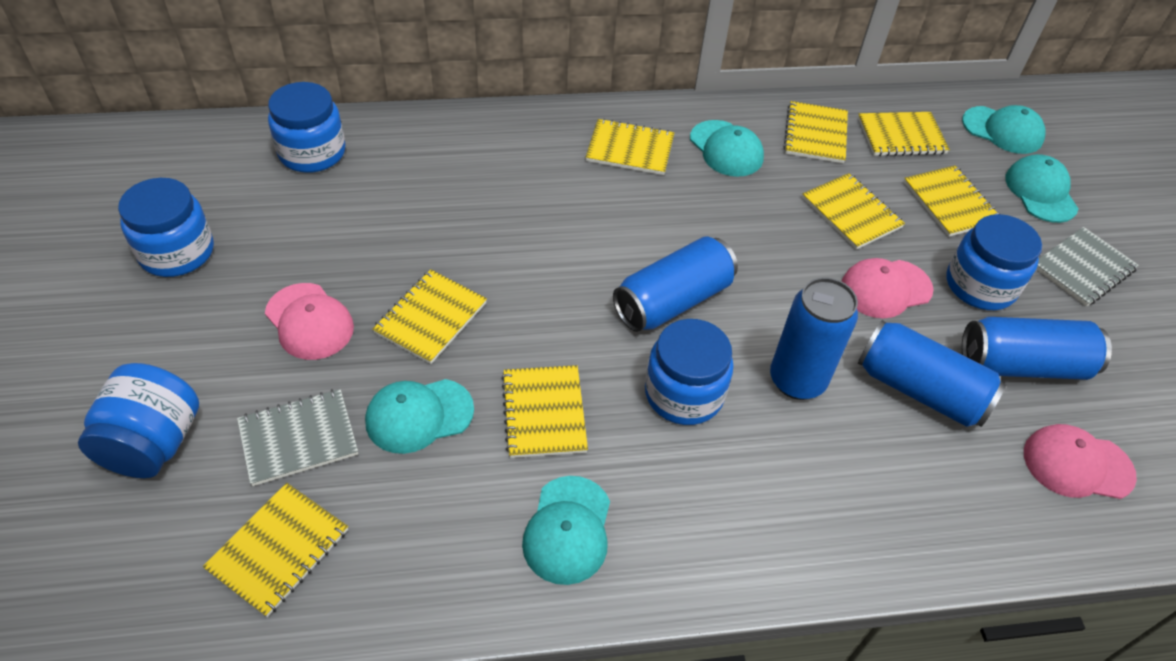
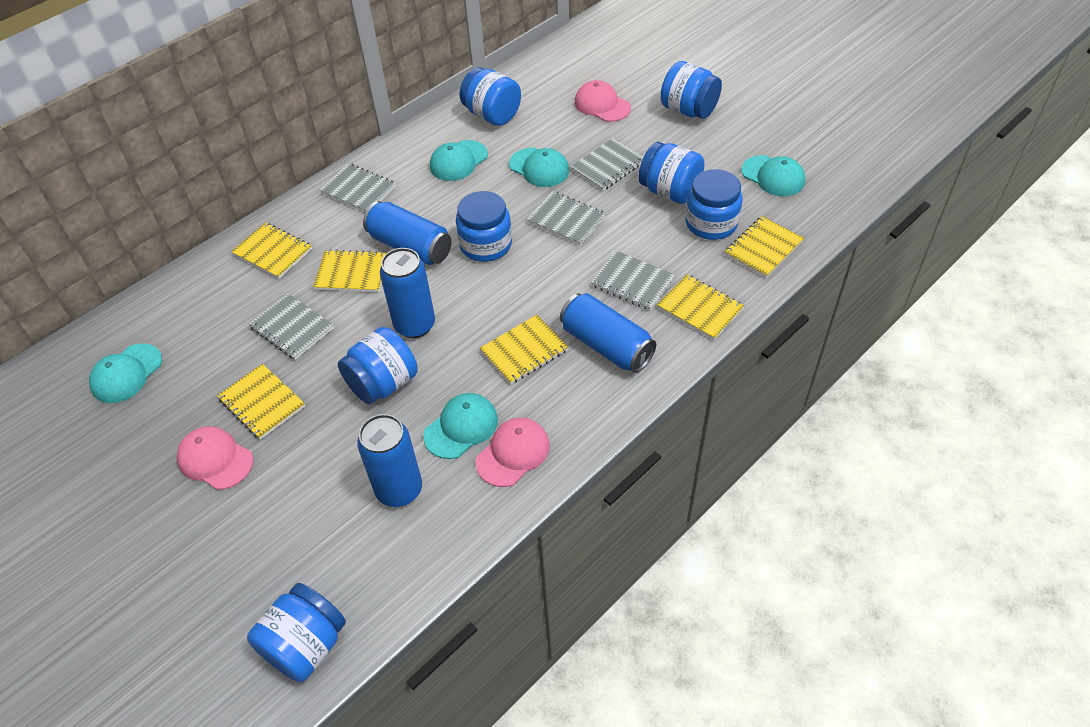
blue jar: 5 -> 7
grey notebook: 2 -> 5
yellow notebook: 8 -> 6

